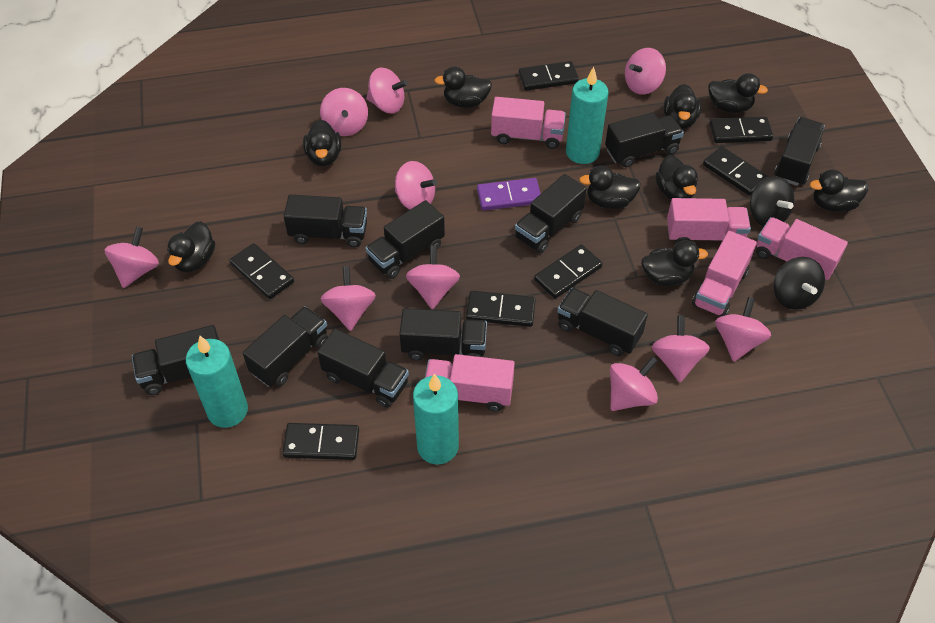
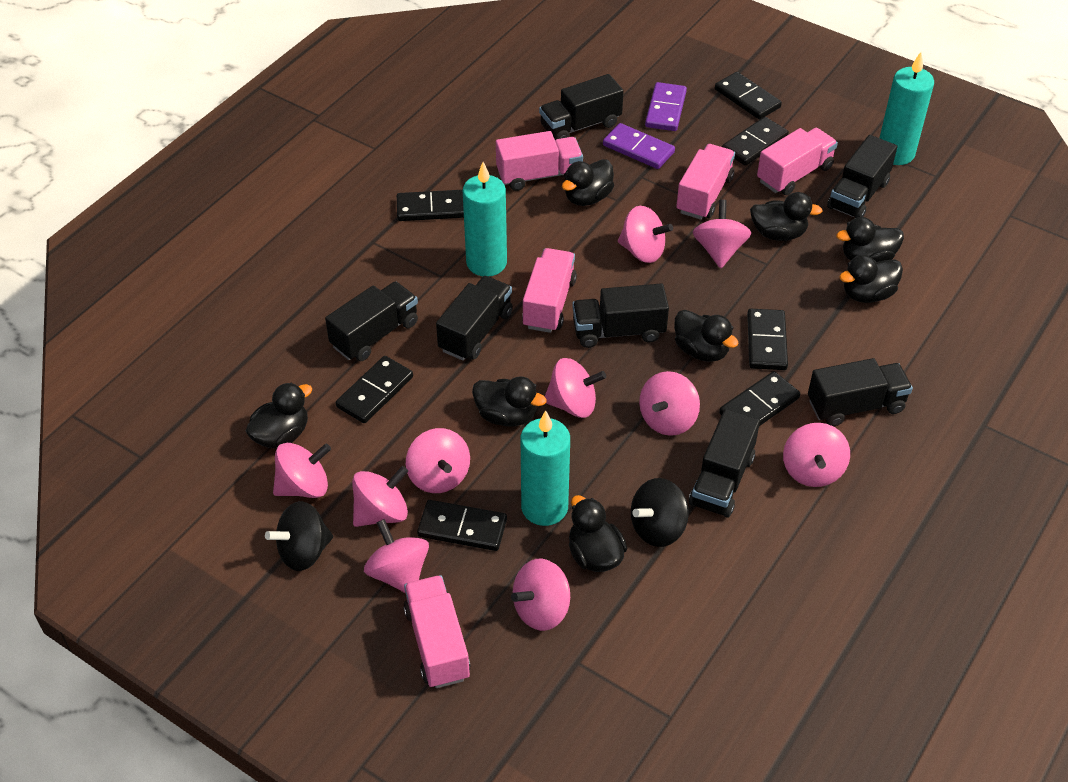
black duck: 9 -> 8
black truck: 10 -> 7
purple domino: 1 -> 2

